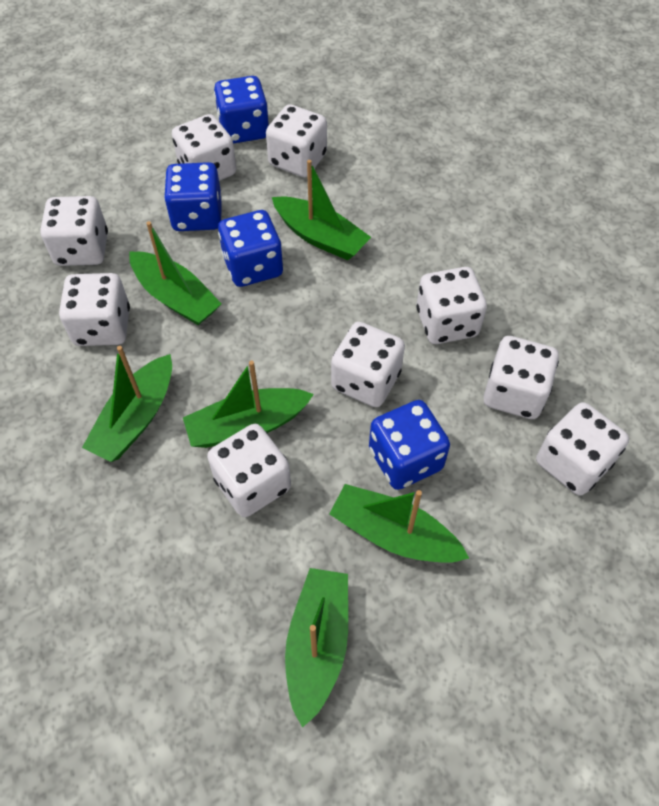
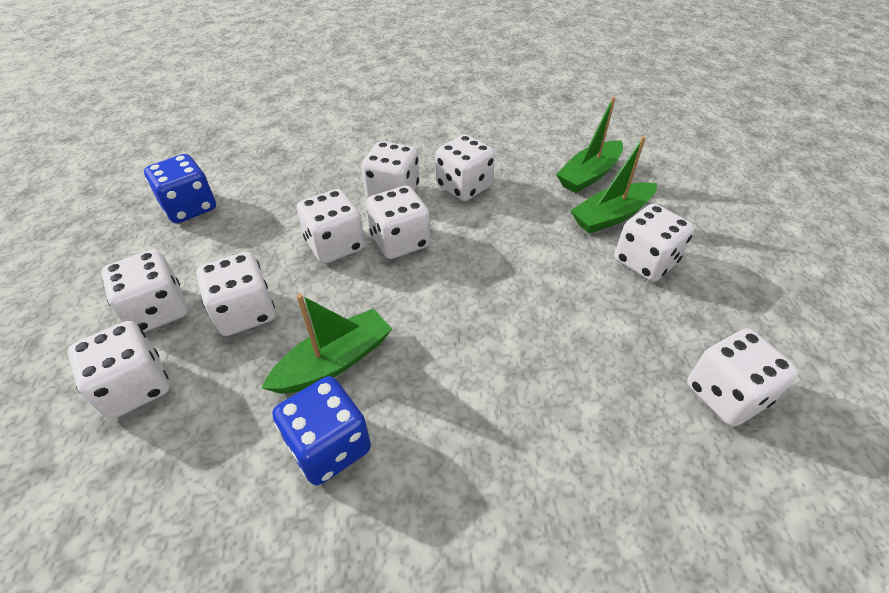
blue dice: 4 -> 2
green boat: 6 -> 3

